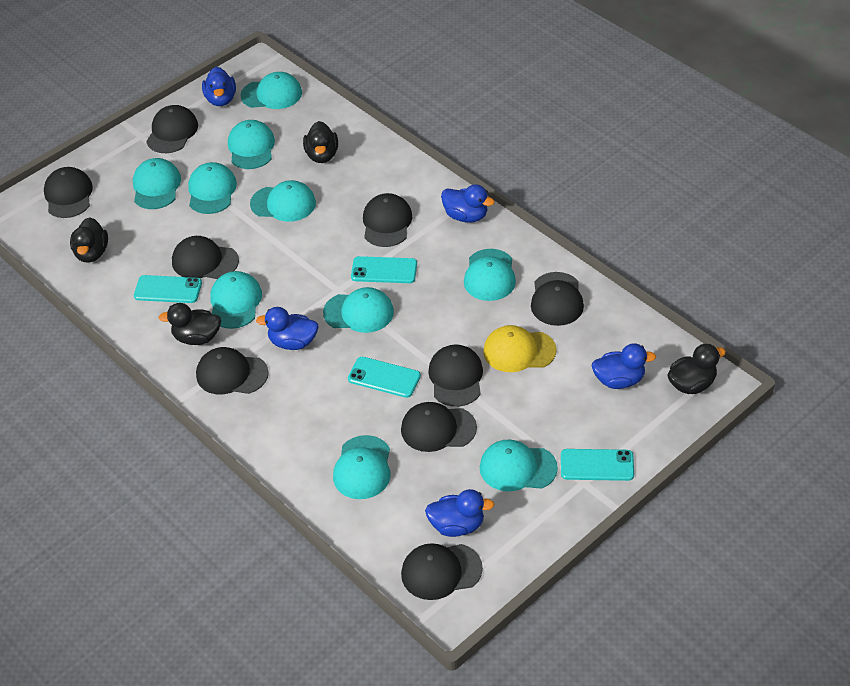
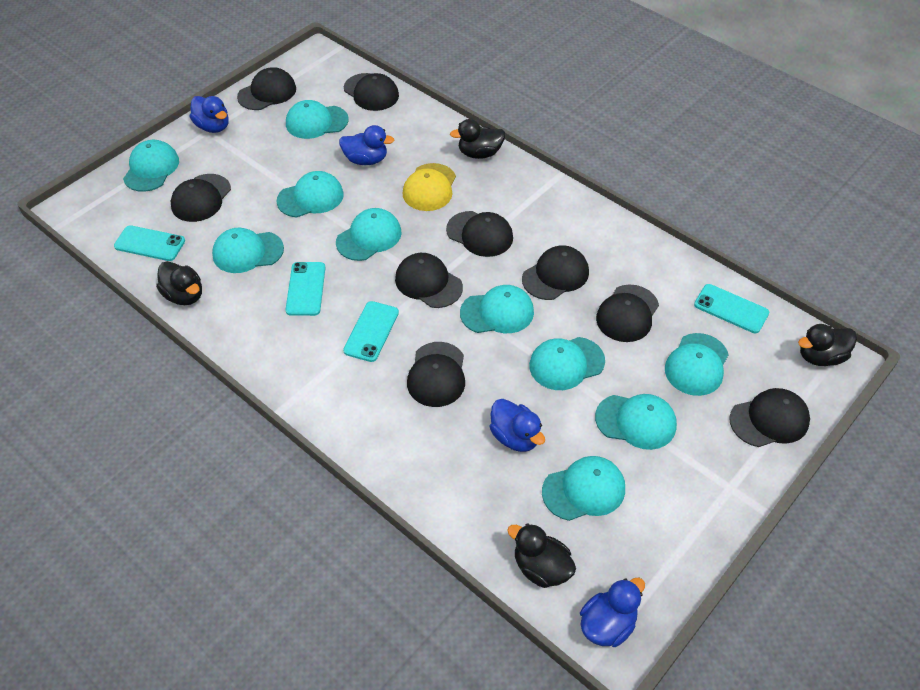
blue duck: 5 -> 4

